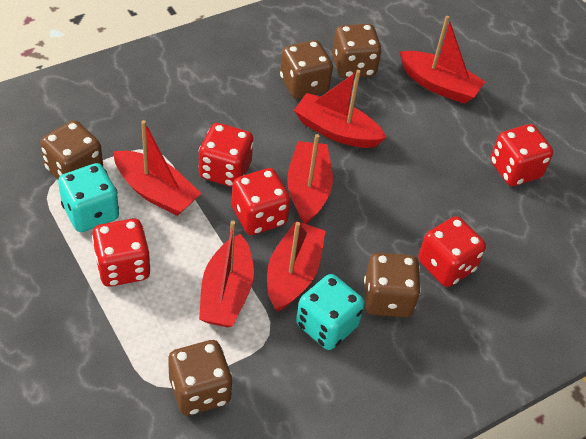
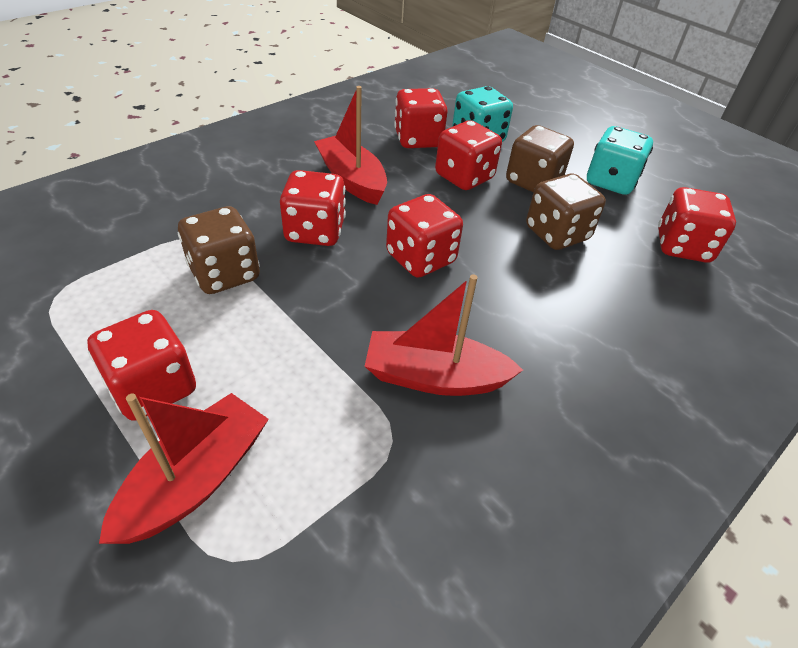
brown dice: 5 -> 3
red boat: 6 -> 3
red dice: 5 -> 6

